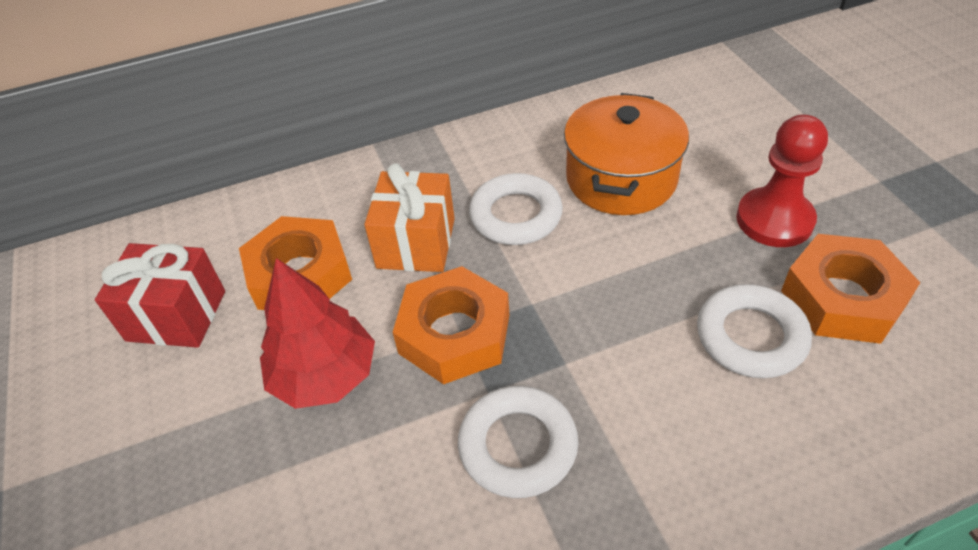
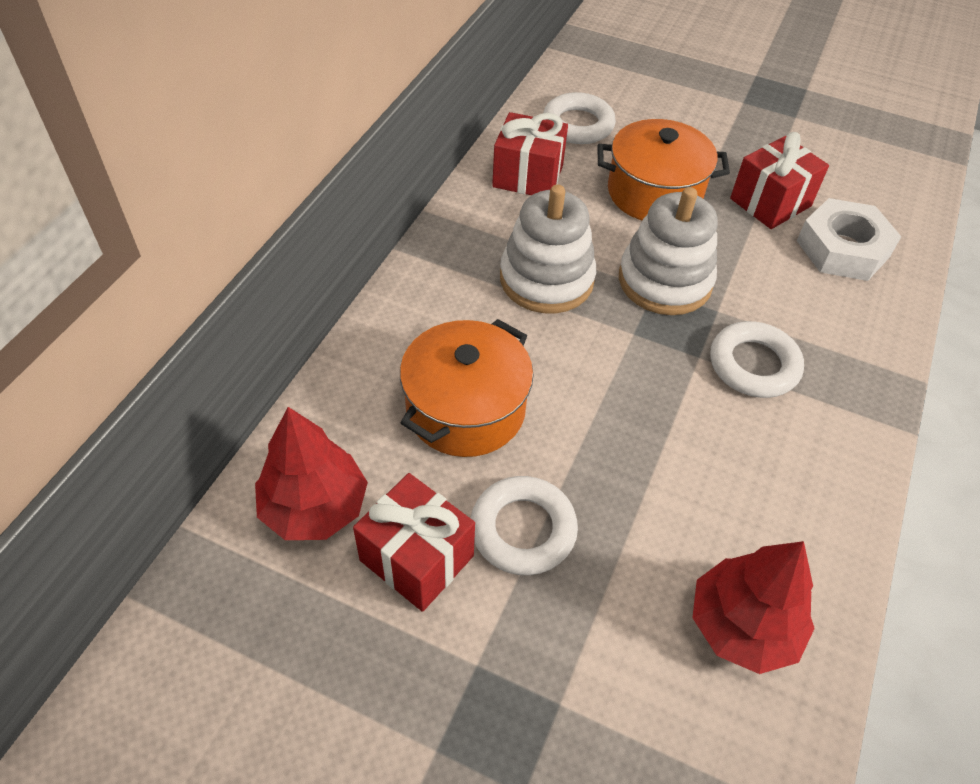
orange gift: 1 -> 0
orange nut: 3 -> 0
orange pot: 1 -> 2
red gift: 1 -> 3
red pawn: 1 -> 0
red tree: 1 -> 2
white nut: 0 -> 1
white stacking toy: 0 -> 2

